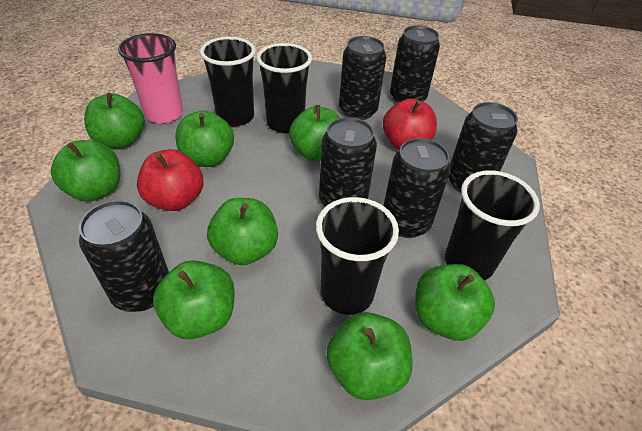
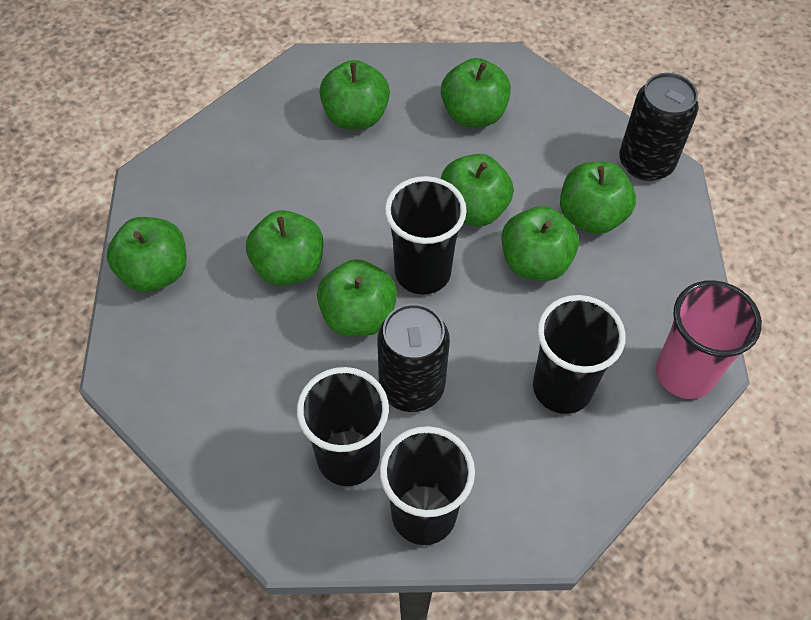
black can: 6 -> 2
red apple: 2 -> 0

